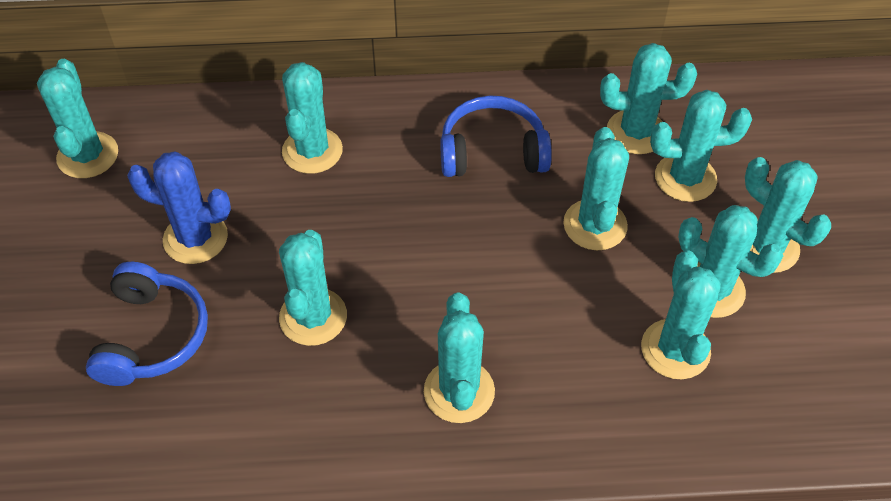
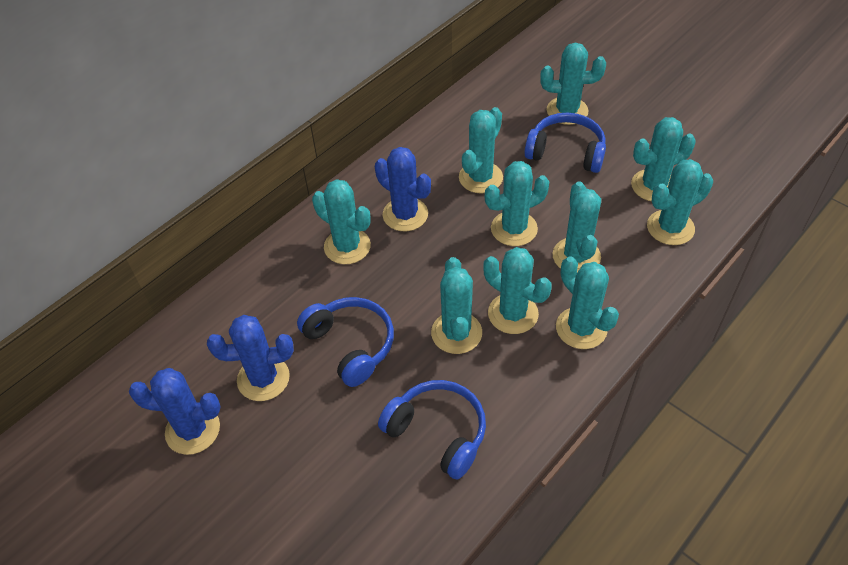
blue cactus: 1 -> 3
blue headphones: 2 -> 3

